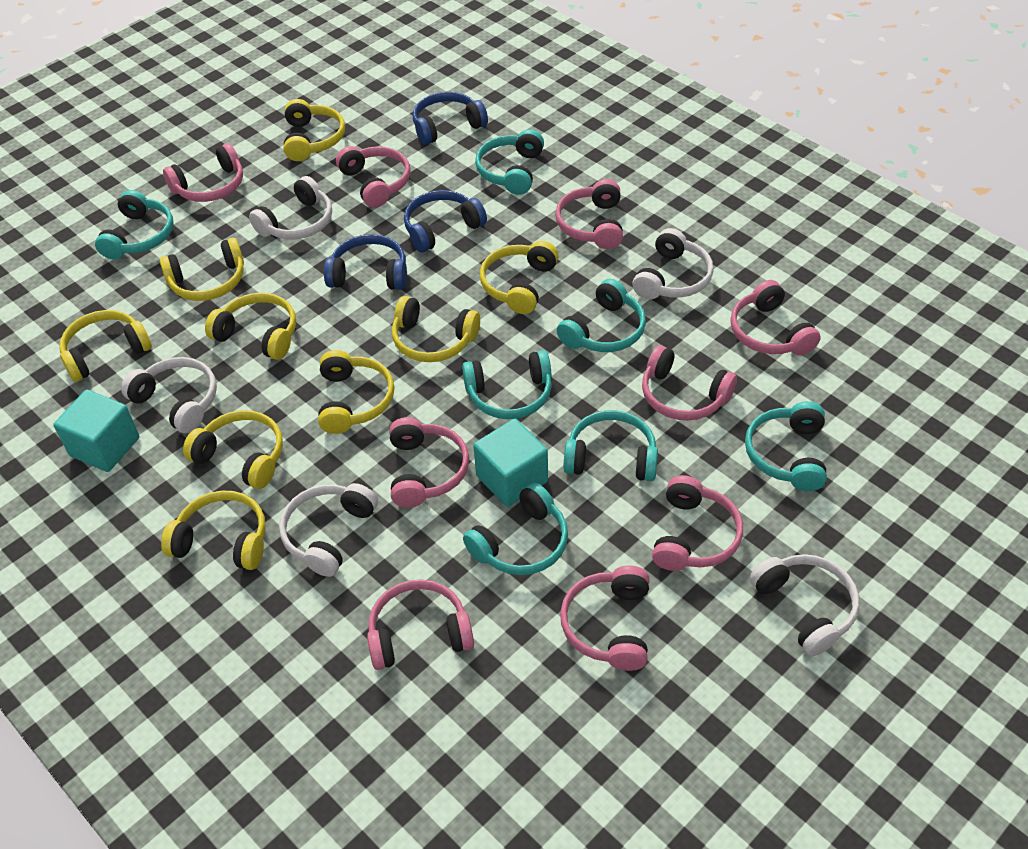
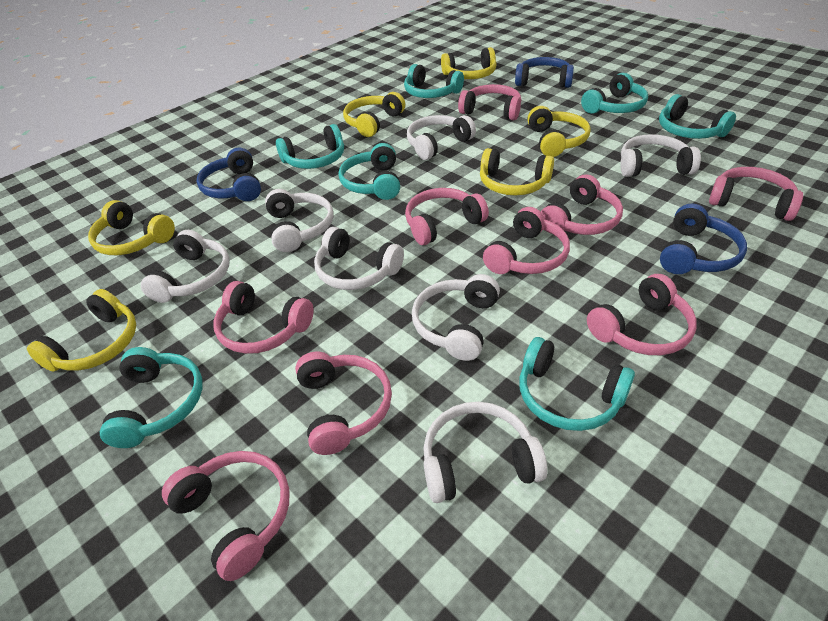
turquoise cube: 2 -> 0
white headphones: 5 -> 7
yellow headphones: 9 -> 6

